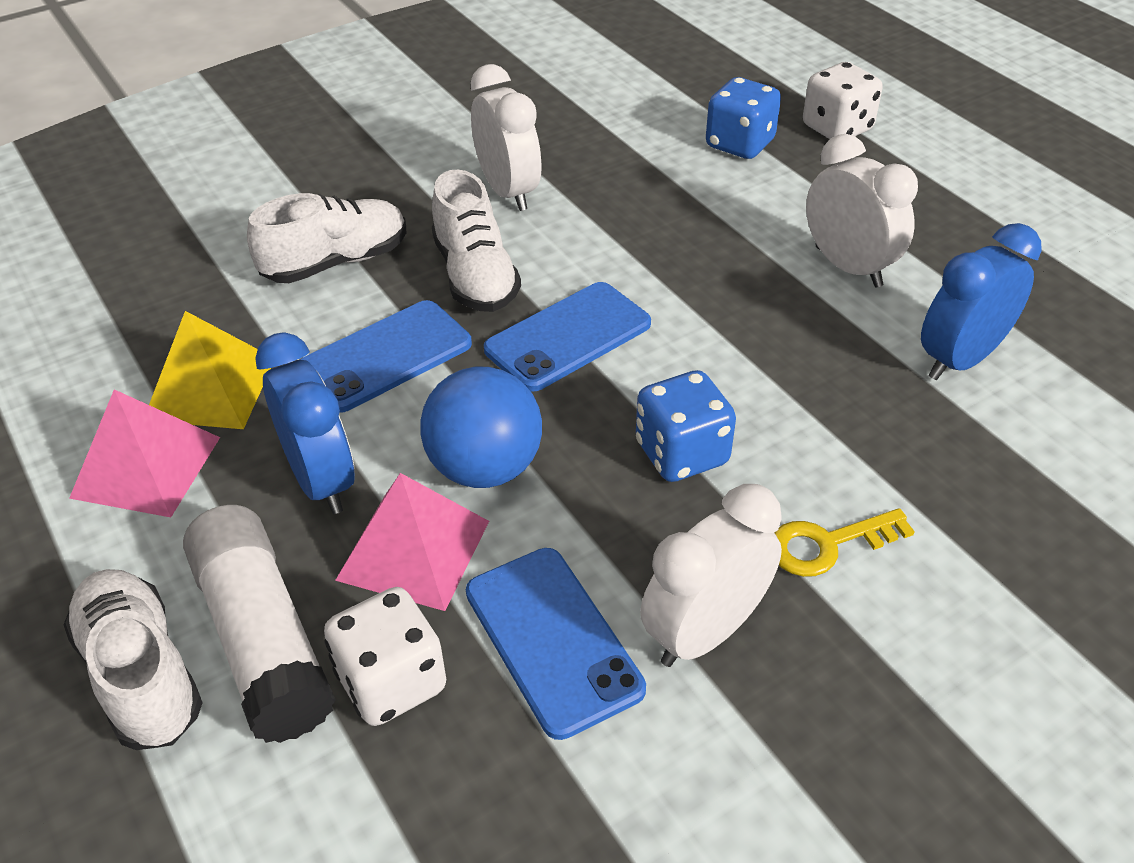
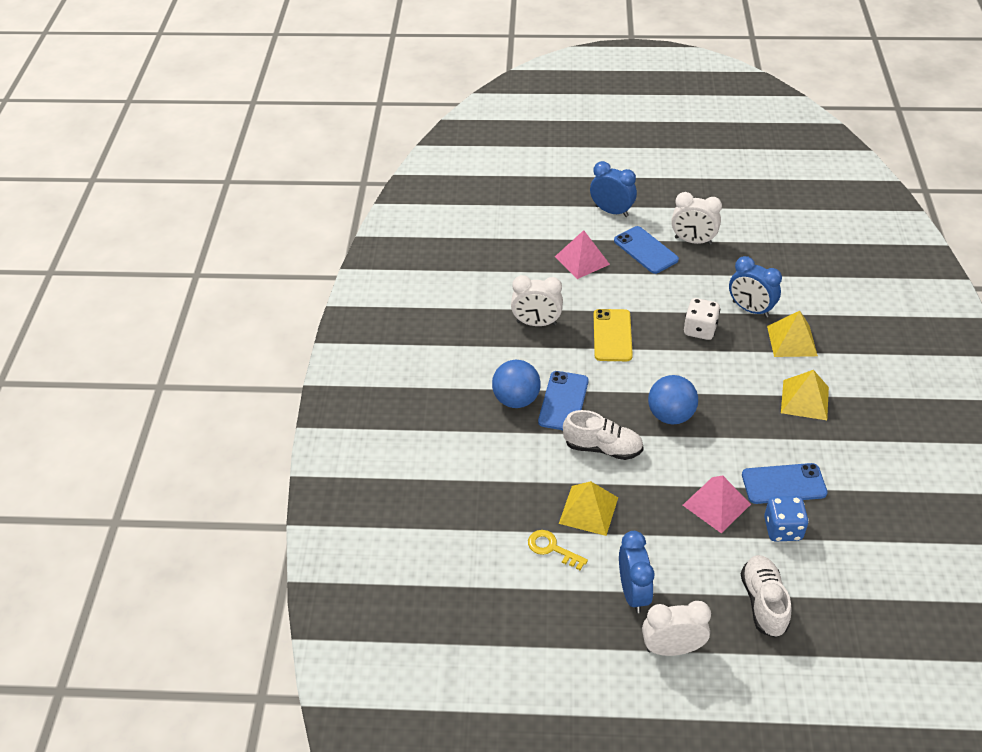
blue ball: 1 -> 2
blue clock: 2 -> 3
blue dice: 2 -> 1
white dice: 2 -> 1
white glue stick: 1 -> 0
white shoe: 3 -> 2
yellow phone: 0 -> 1
yellow pyramid: 1 -> 3

